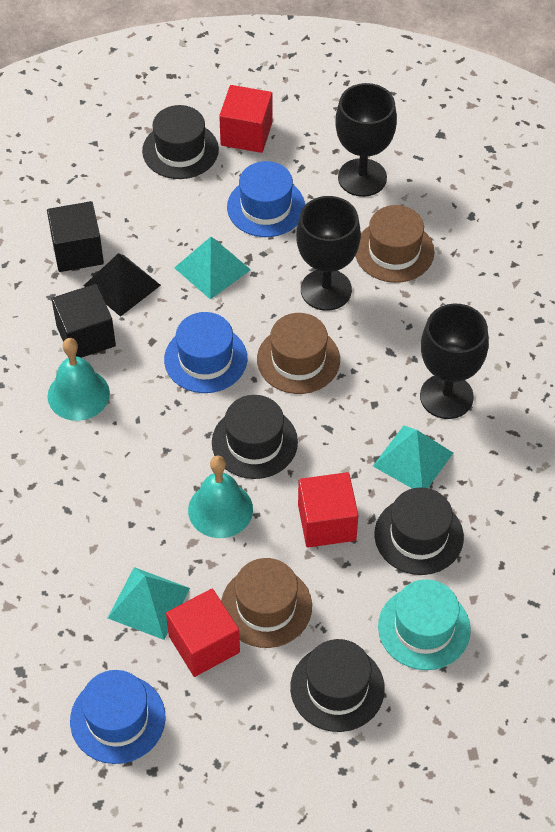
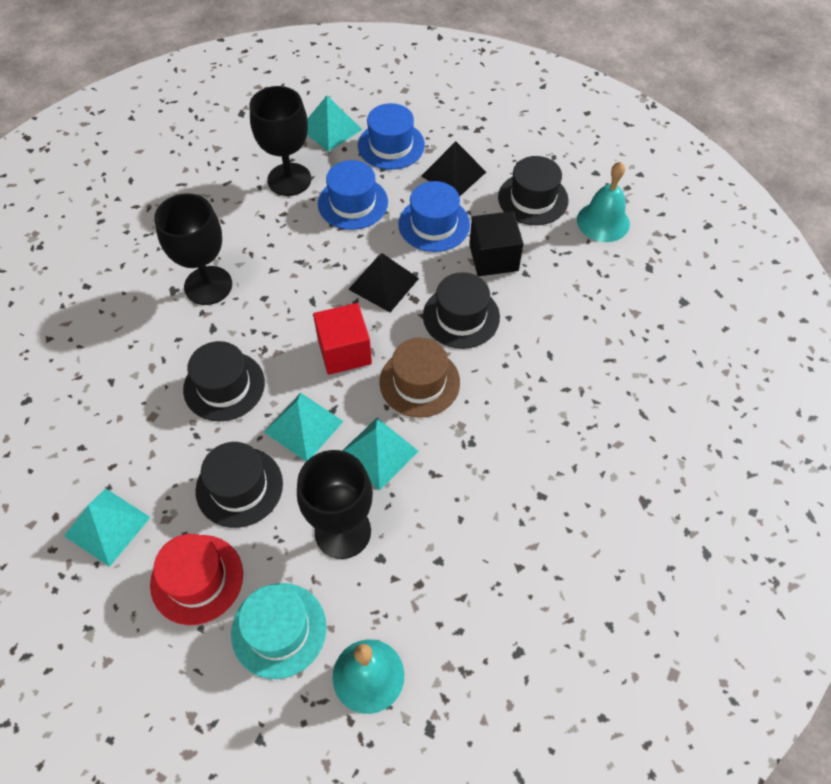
black cube: 2 -> 1
black pyramid: 1 -> 2
brown hat: 3 -> 1
red cube: 3 -> 1
red hat: 0 -> 1
turquoise pyramid: 3 -> 4

